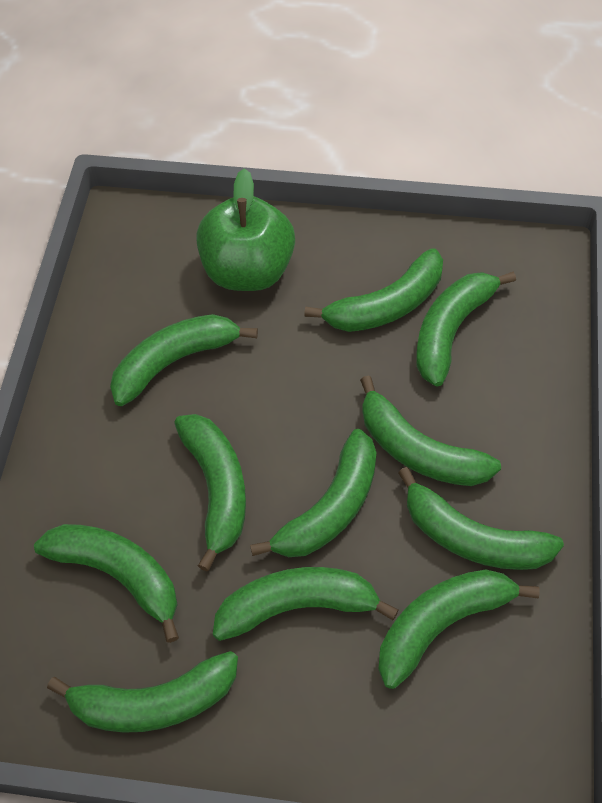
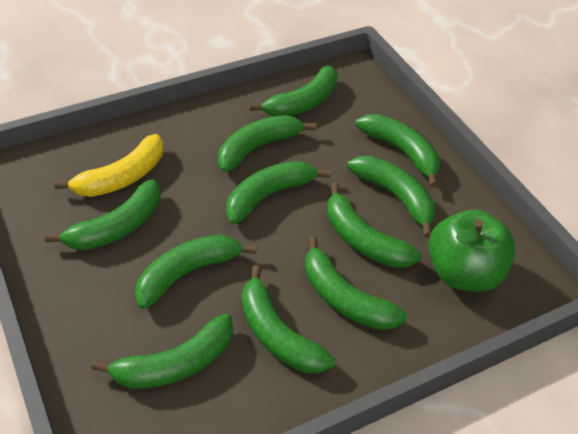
yellow banana: 0 -> 1

